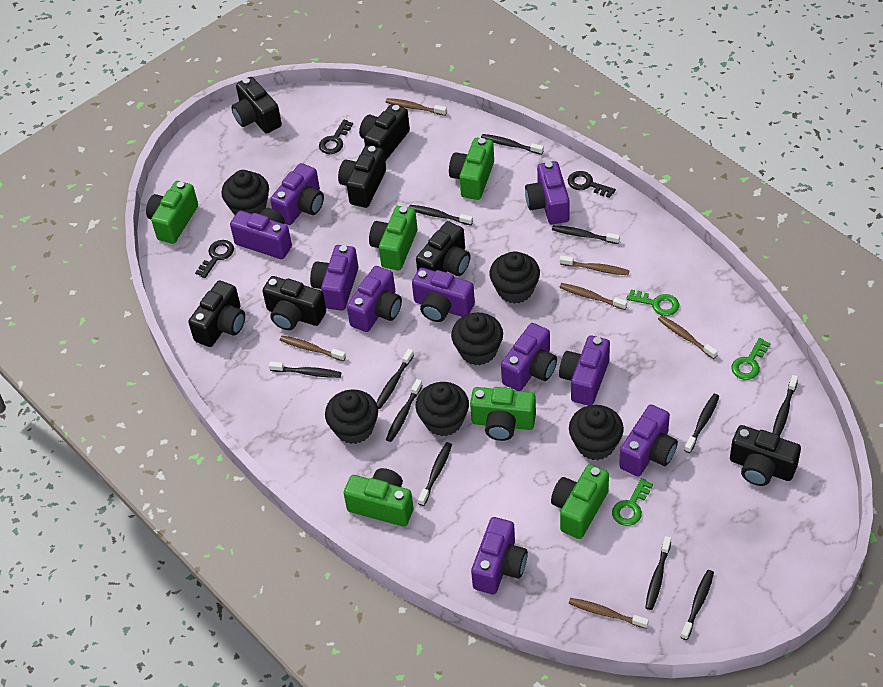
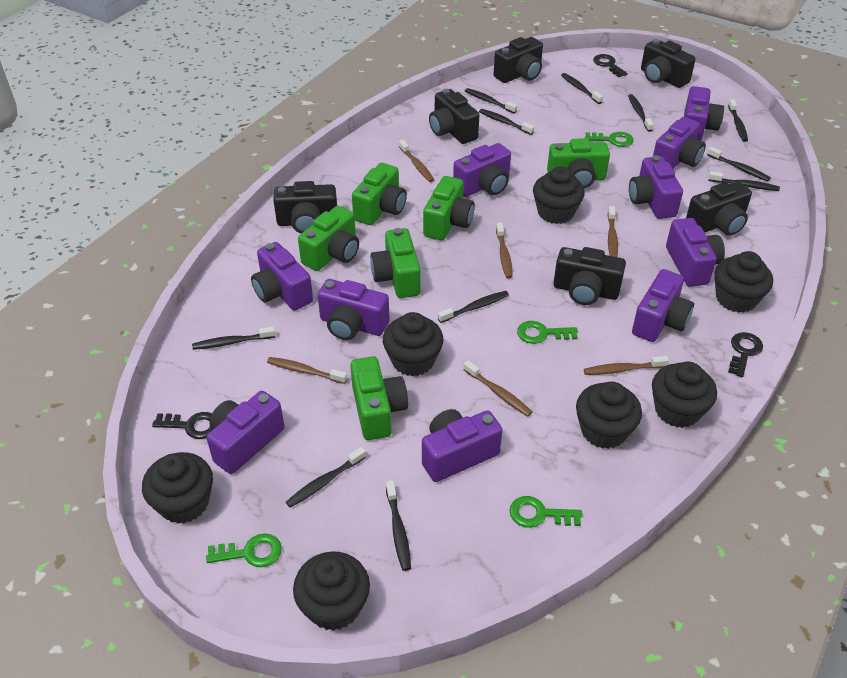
black camera: 7 -> 6
black cupcake: 6 -> 7
green key: 3 -> 4

